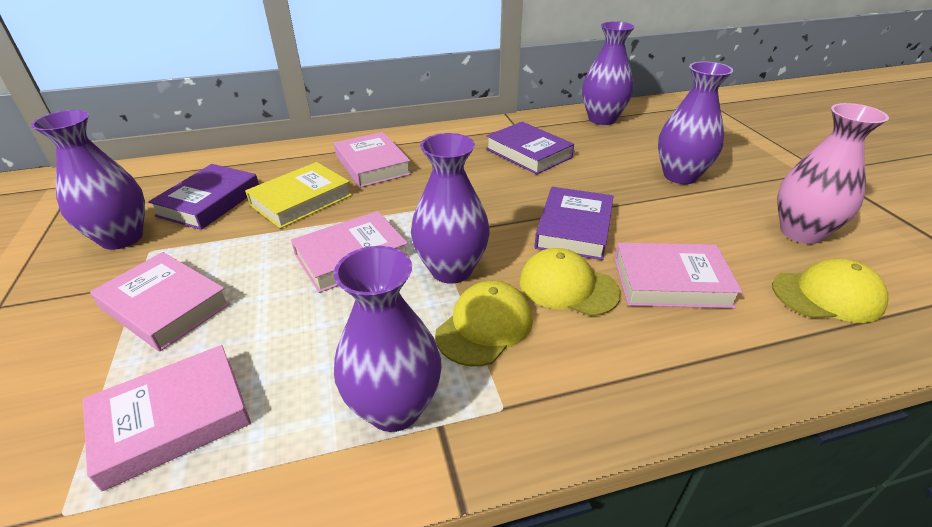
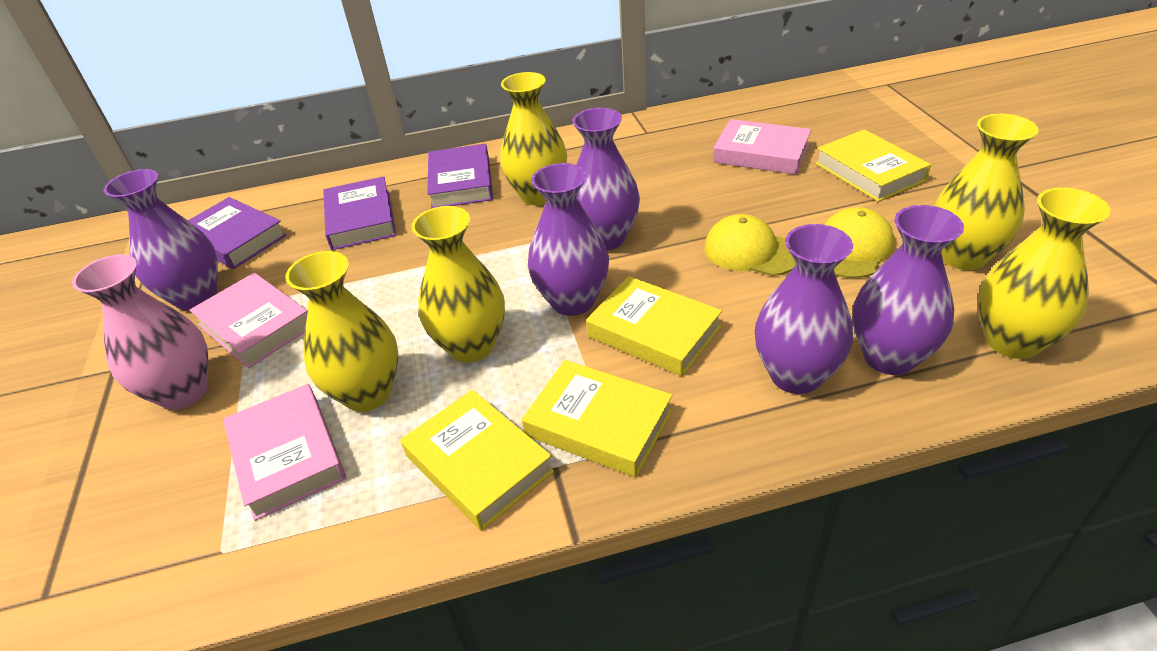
pink book: 5 -> 3
yellow book: 1 -> 4
yellow cap: 3 -> 2
yellow vase: 0 -> 5

